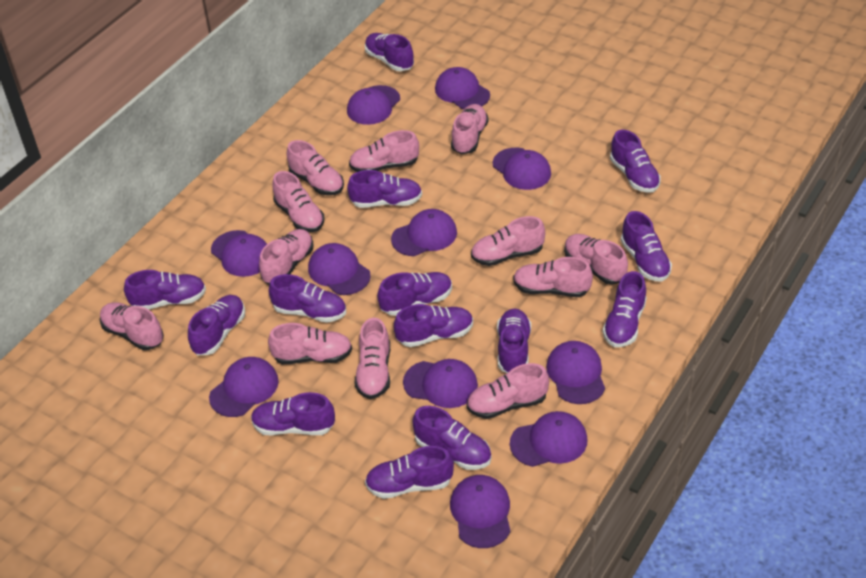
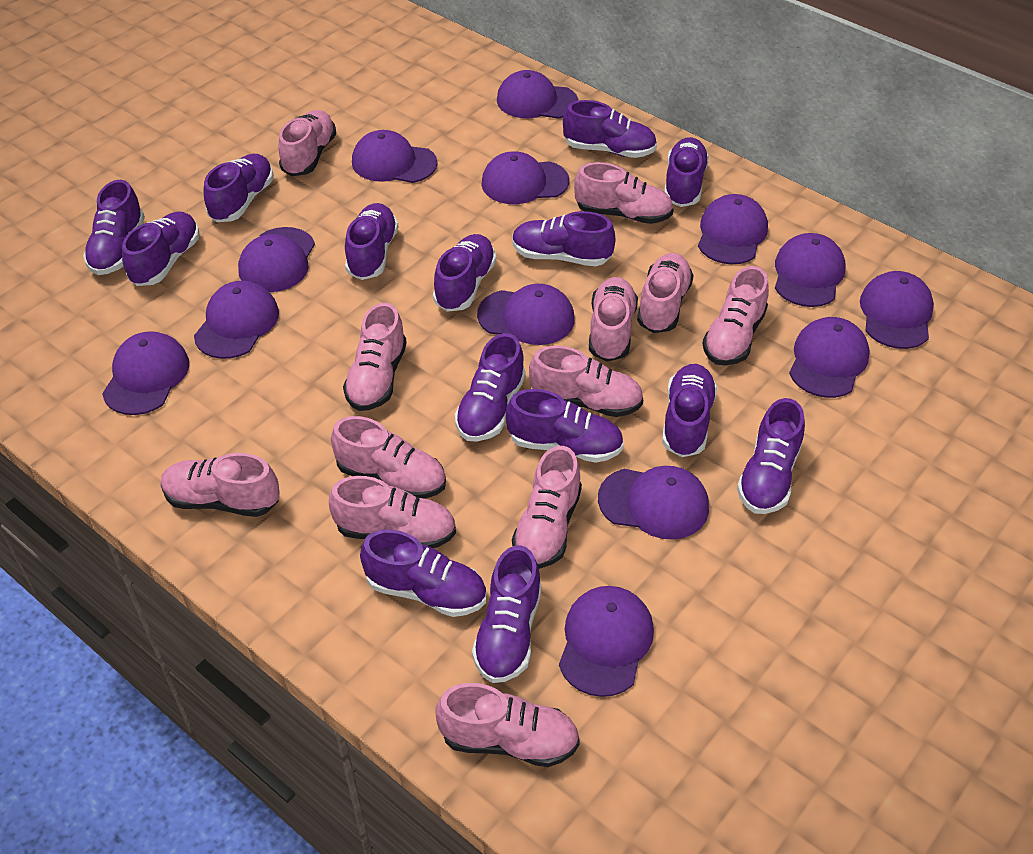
purple cap: 11 -> 13

